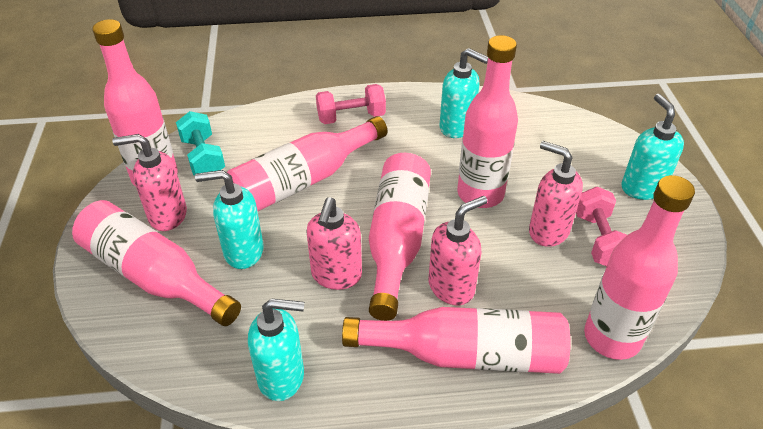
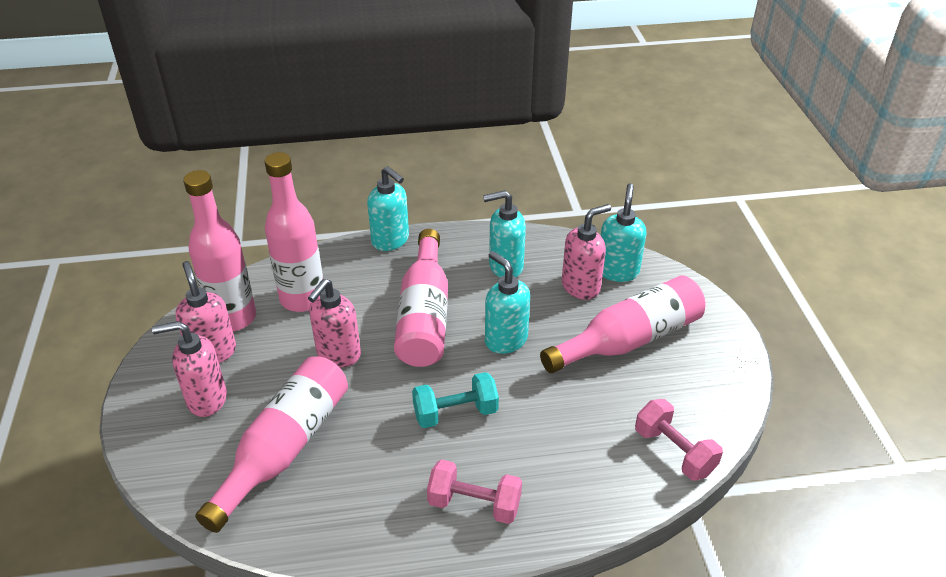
pink bottle: 7 -> 5

